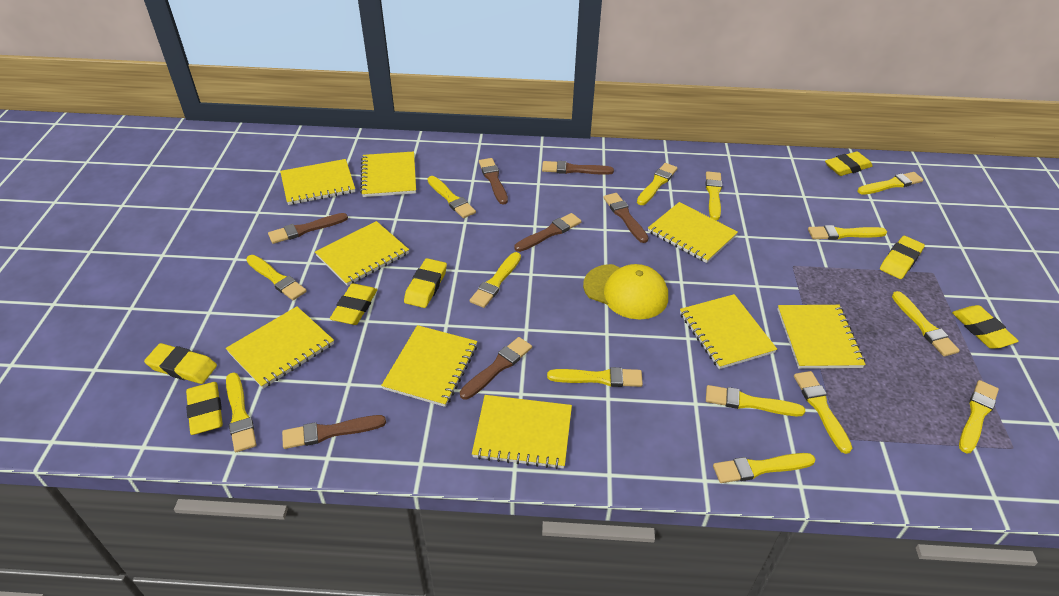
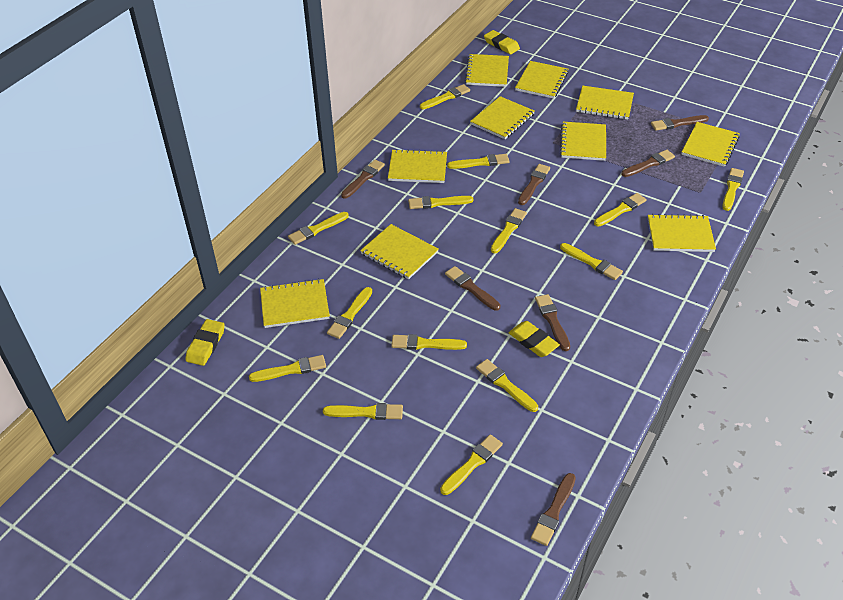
yellow cap: 1 -> 0
yellow eraser: 7 -> 3
yellow notebook: 9 -> 10

